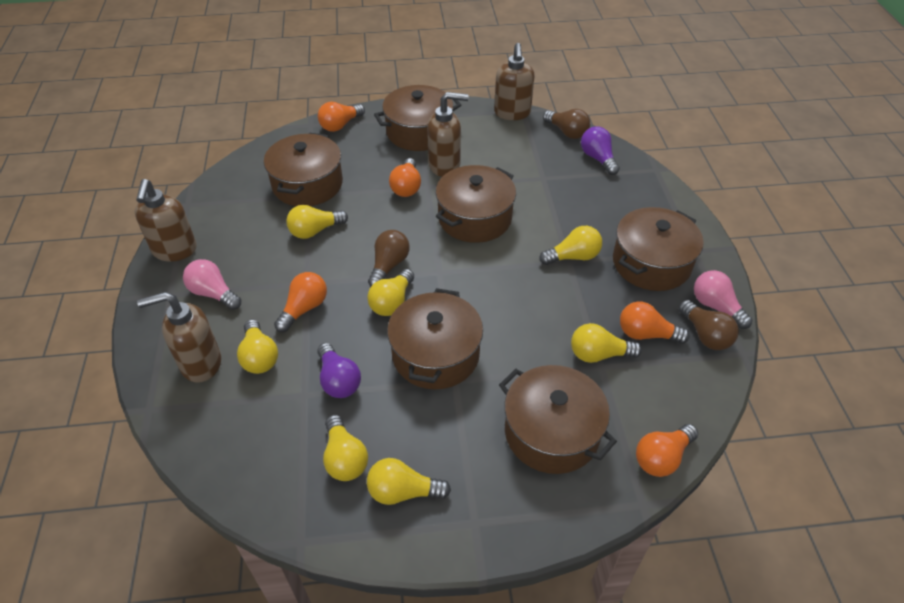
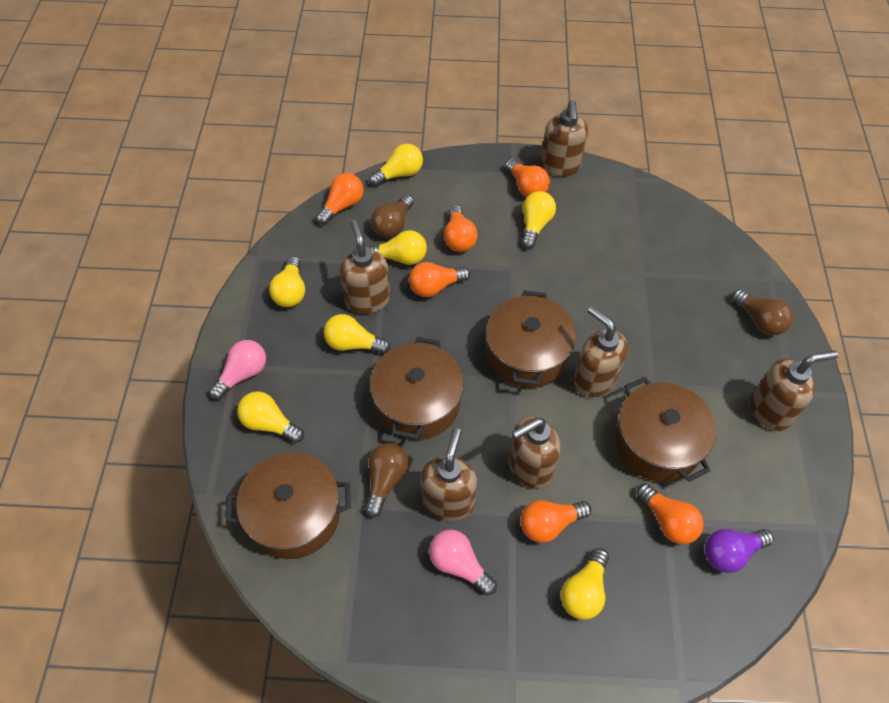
brown pot: 6 -> 4
brown soap dispenser: 4 -> 6
orange light bulb: 5 -> 6
purple light bulb: 2 -> 1

